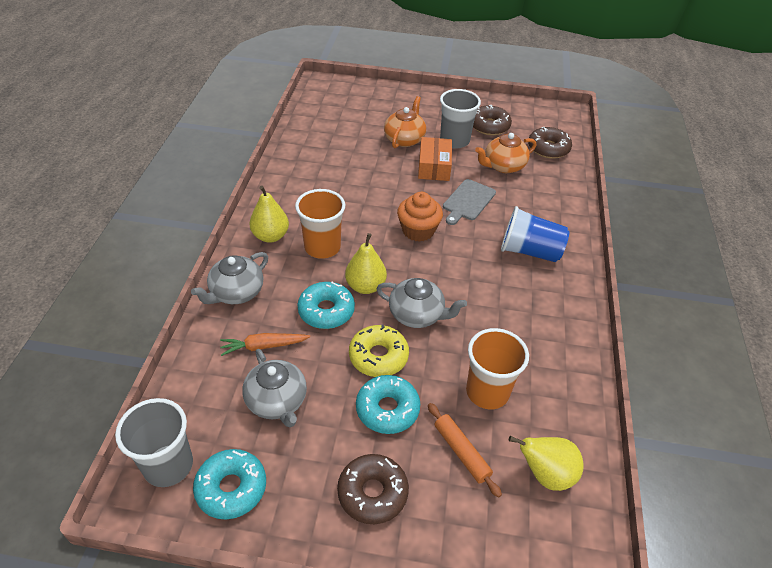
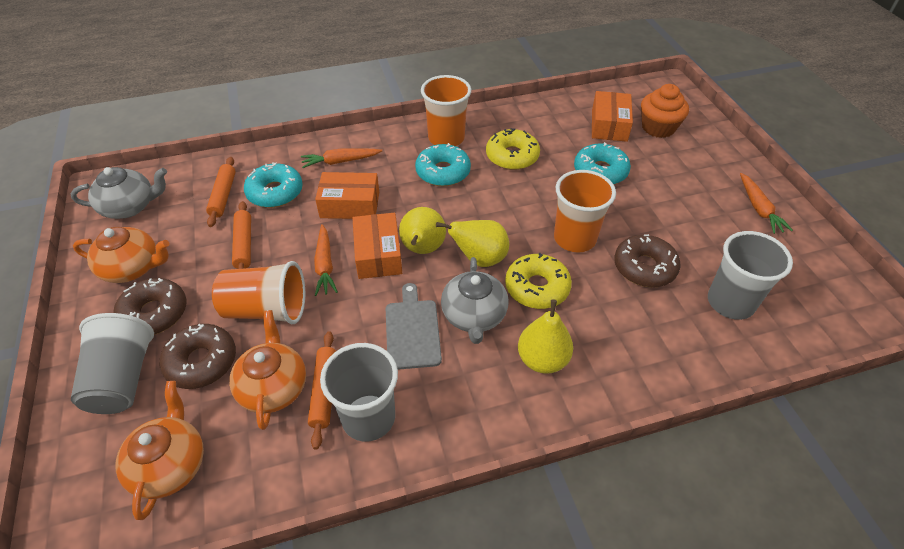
blue cup: 1 -> 0
grey cup: 2 -> 3
grey teapot: 3 -> 2
orange box: 1 -> 3
orange carrot: 1 -> 3
orange cup: 2 -> 3
orange rolling pin: 1 -> 3
orange teapot: 2 -> 3
yellow donut: 1 -> 2

